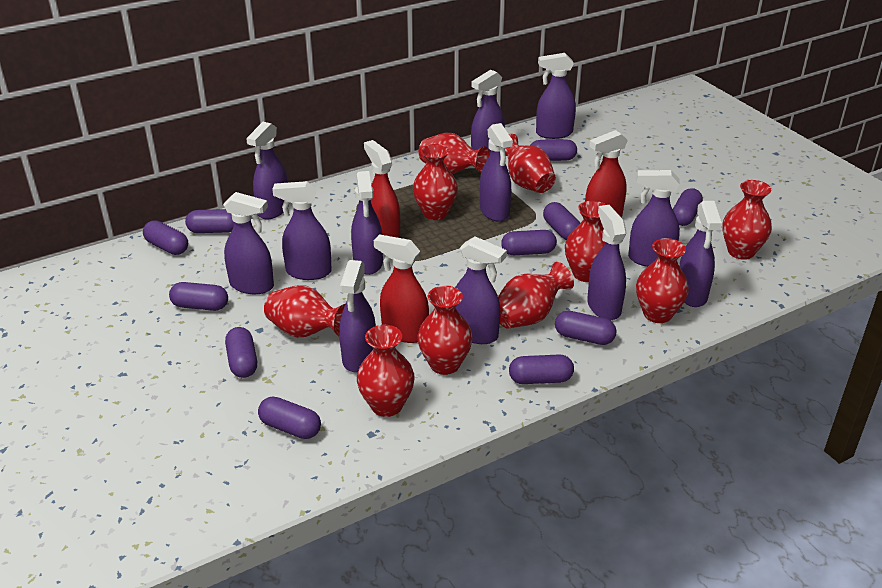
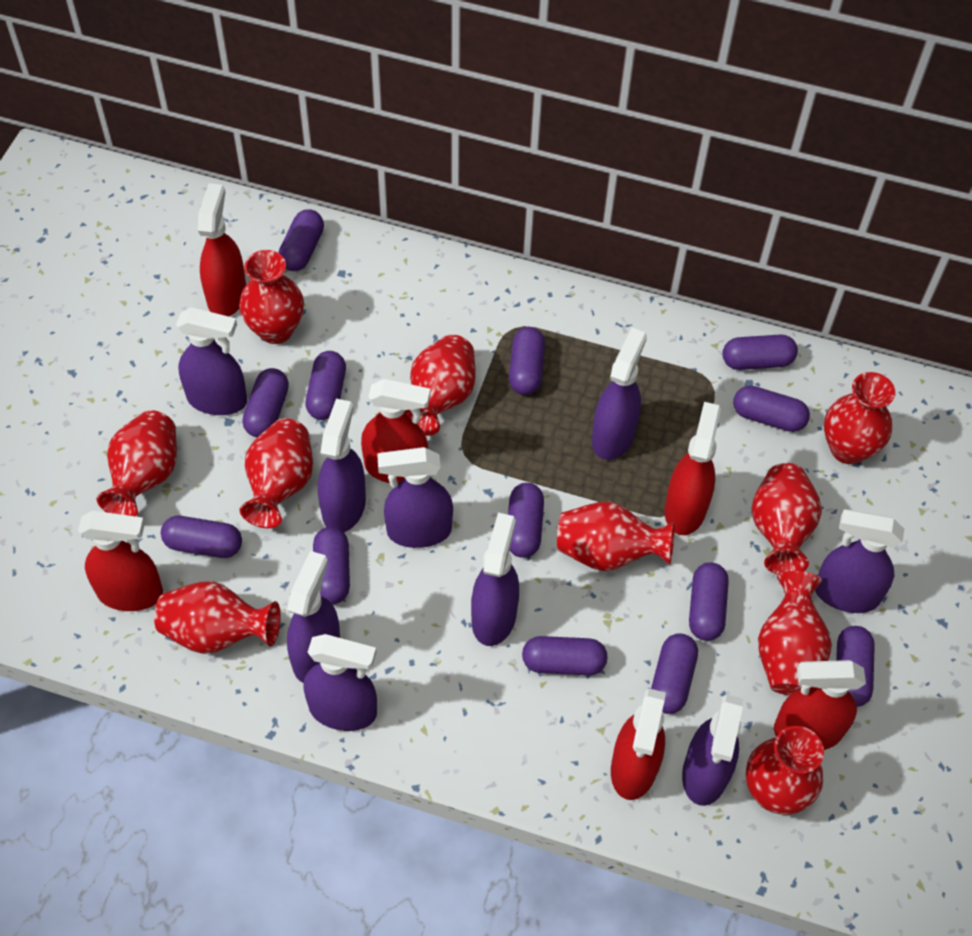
purple capsule: 11 -> 13
purple spray bottle: 12 -> 9
red spray bottle: 3 -> 6

